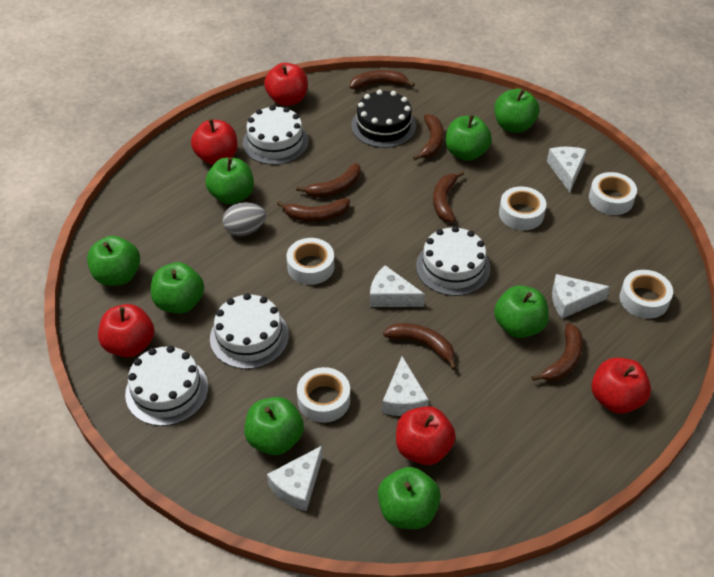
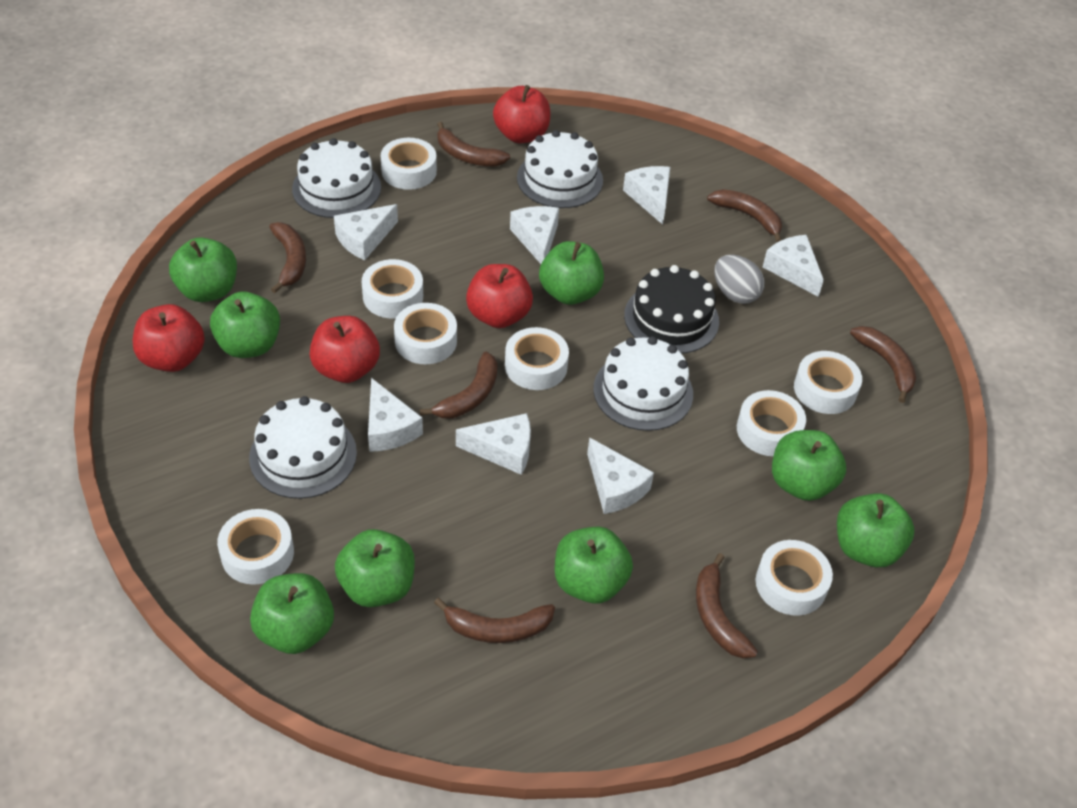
red apple: 5 -> 4
white cheese: 5 -> 7
white tape: 5 -> 8

